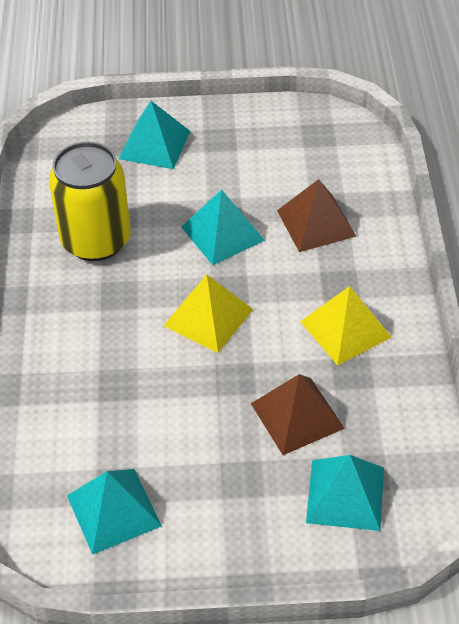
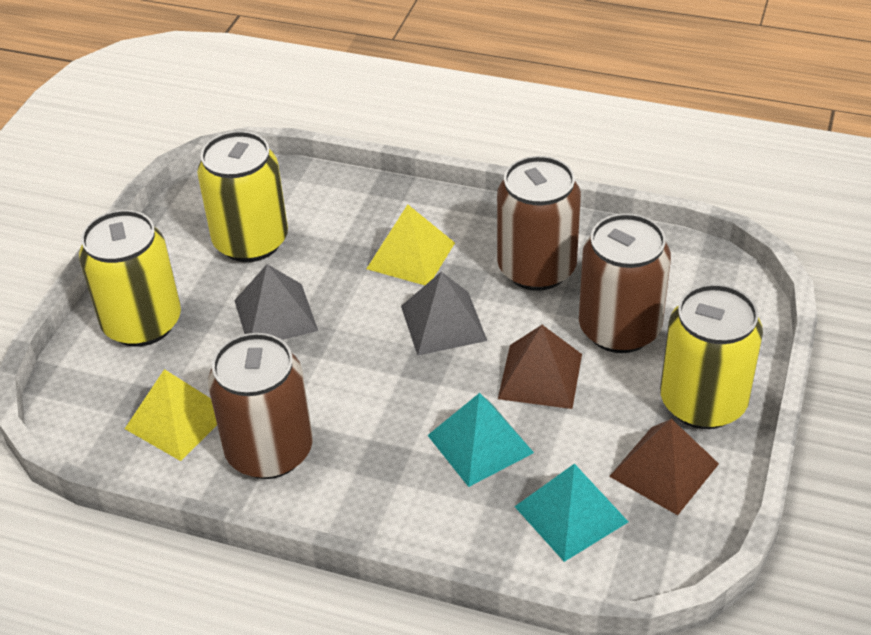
brown can: 0 -> 3
grey pyramid: 0 -> 2
turquoise pyramid: 4 -> 2
yellow can: 1 -> 3

